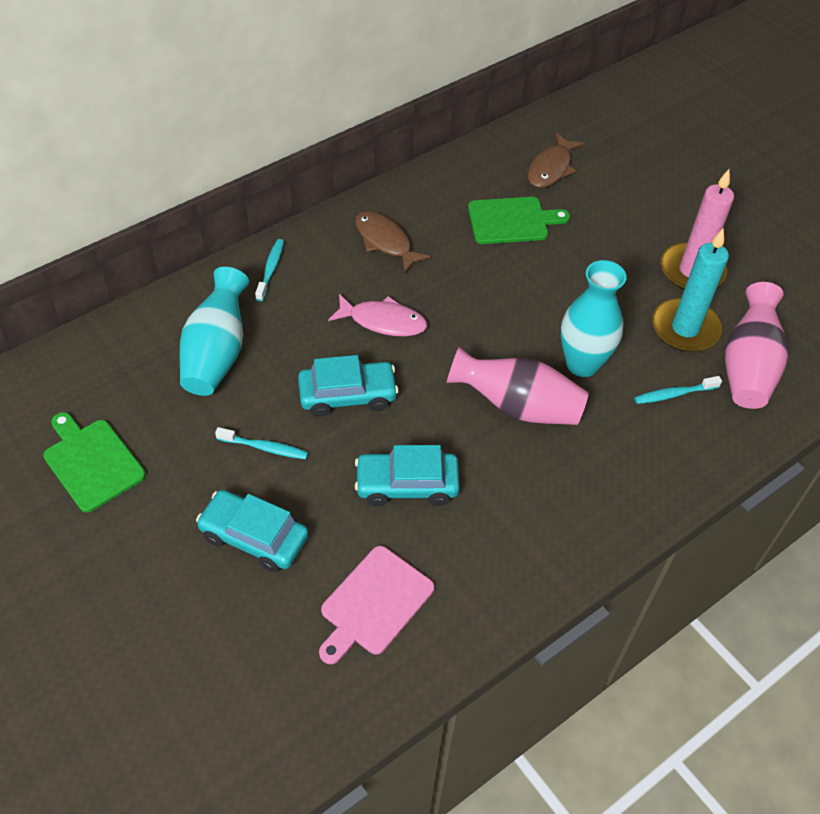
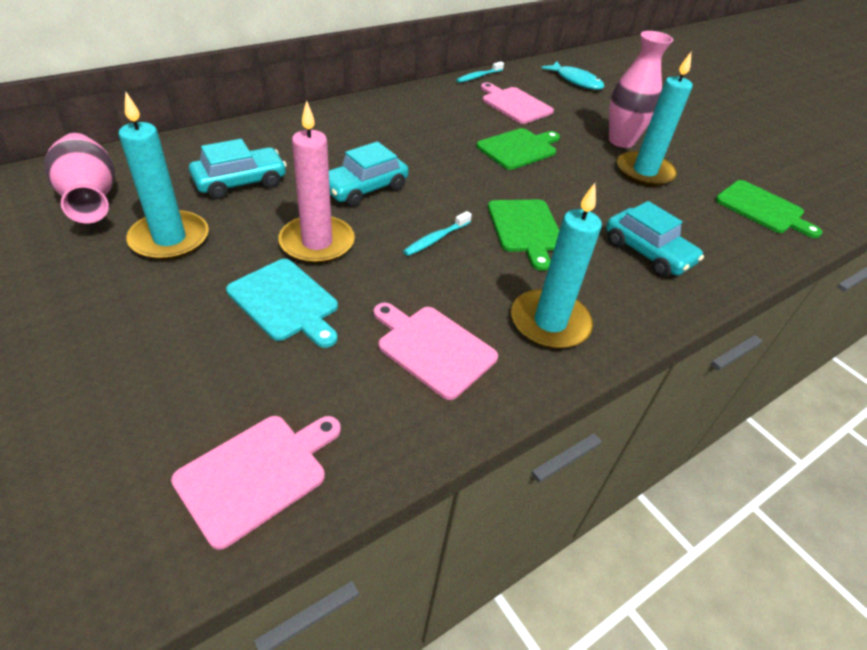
brown fish: 2 -> 0
green cutting board: 2 -> 3
pink cutting board: 1 -> 3
pink fish: 1 -> 0
turquoise candle: 1 -> 3
turquoise cutting board: 0 -> 1
turquoise fish: 0 -> 1
turquoise toothbrush: 3 -> 2
turquoise vase: 2 -> 0

